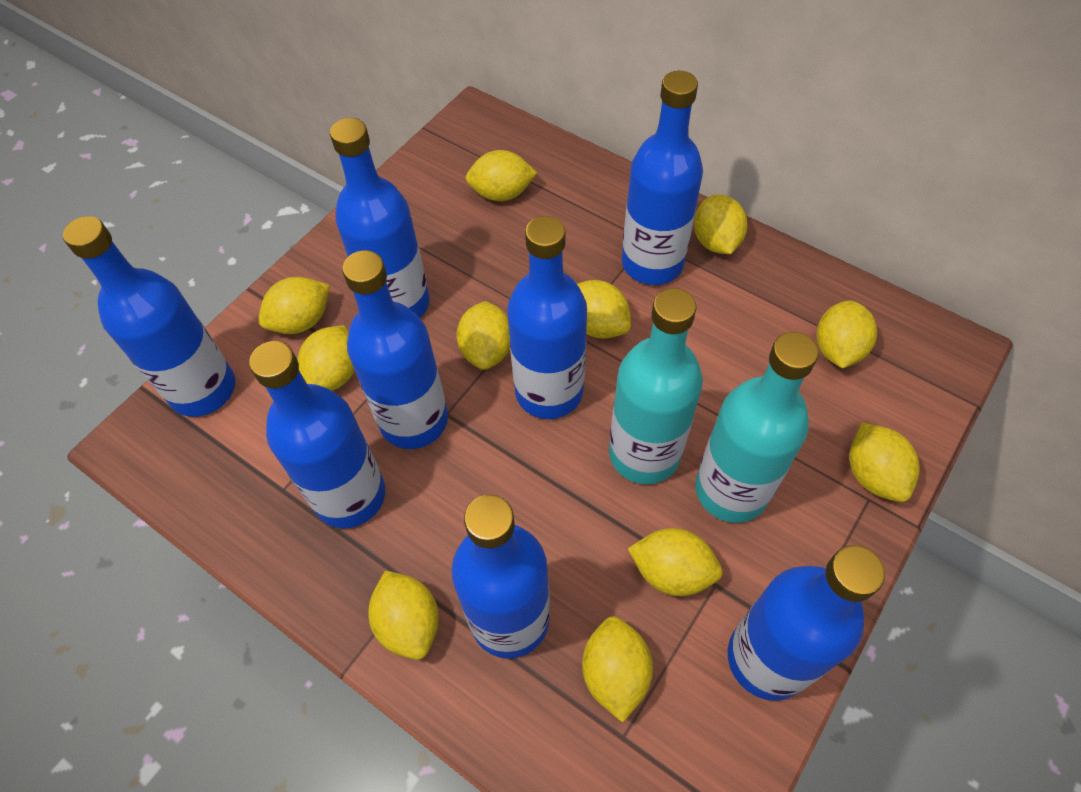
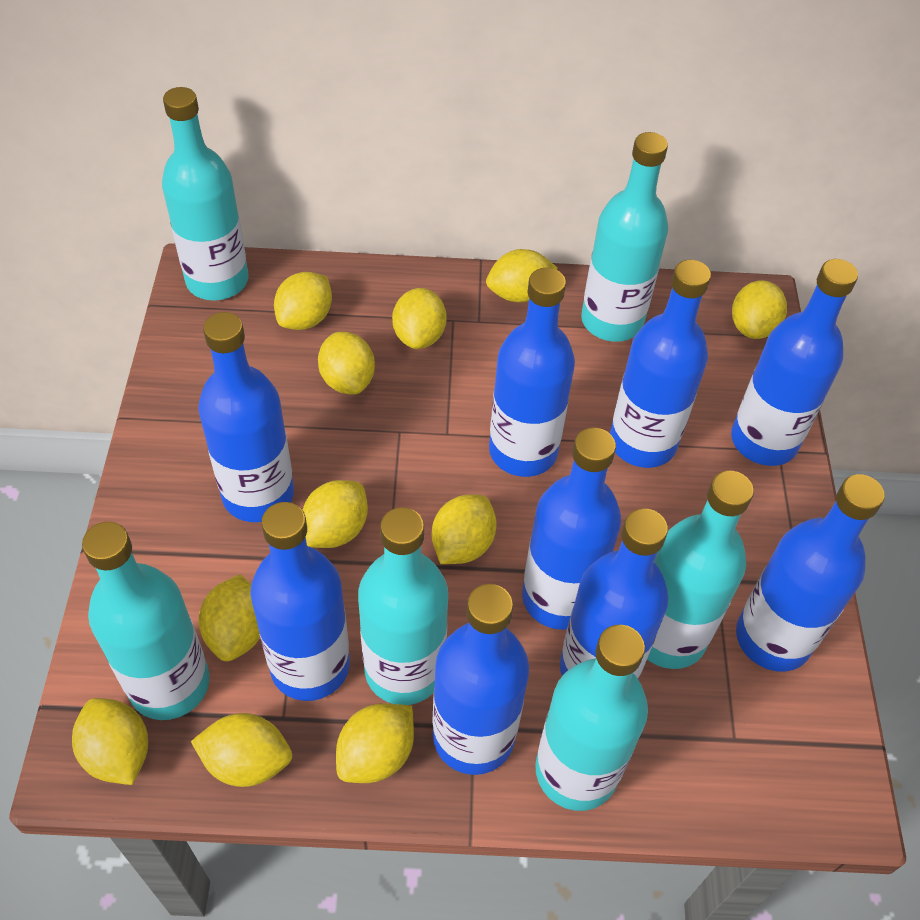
blue bottle: 8 -> 9
turquoise bottle: 2 -> 6

